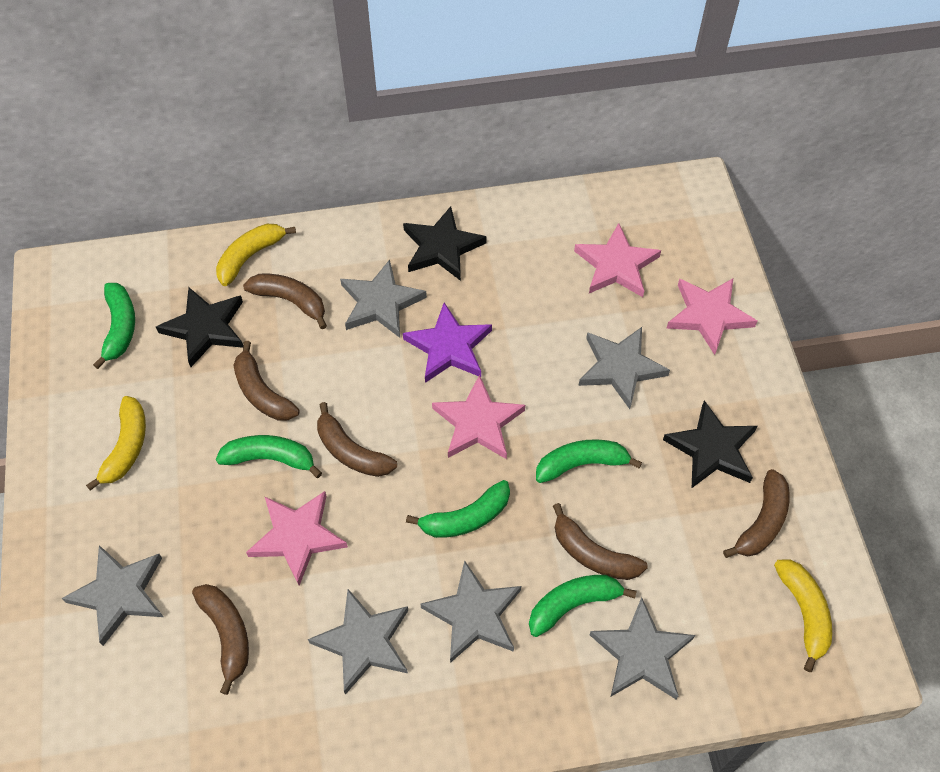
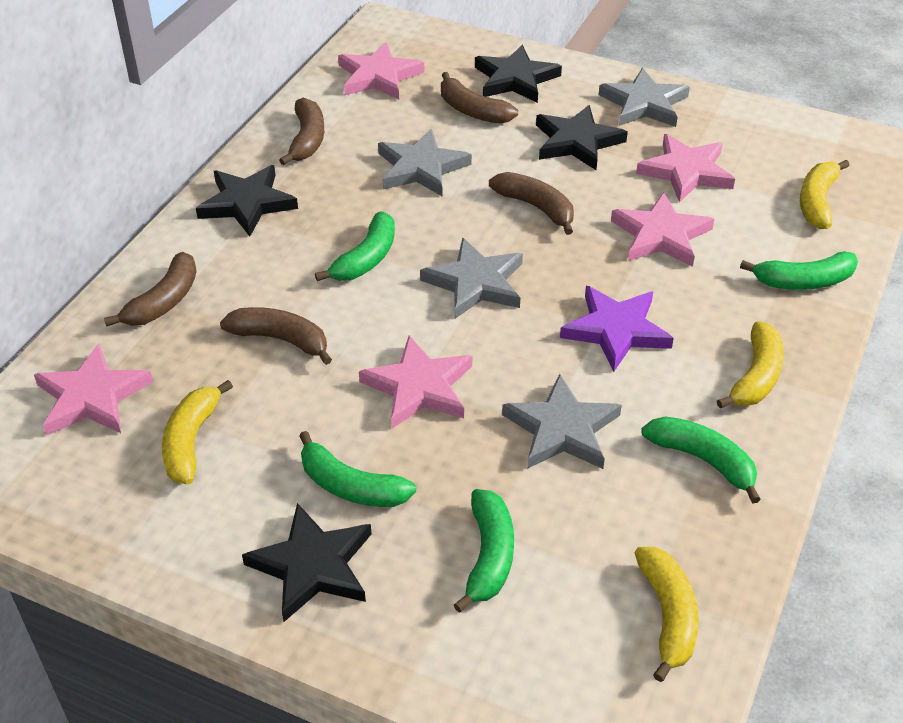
black star: 3 -> 4
brown banana: 6 -> 5
grey star: 6 -> 4
pink star: 4 -> 5
yellow banana: 3 -> 4

